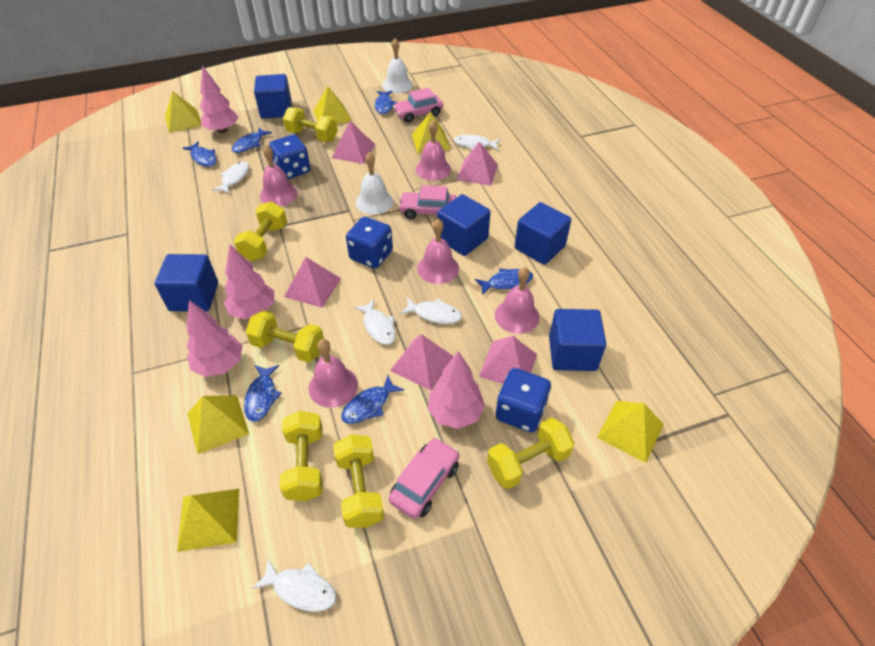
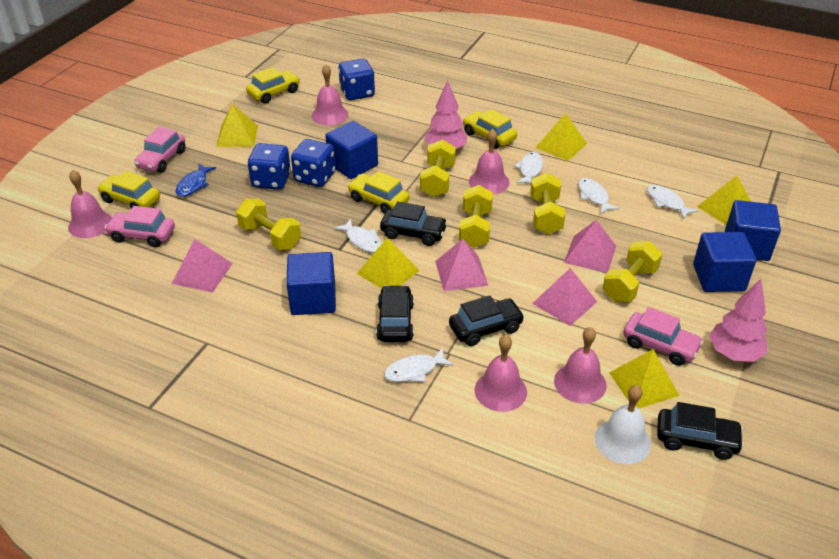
black car: 0 -> 4
blue cube: 5 -> 4
blue fish: 6 -> 1
pink pyramid: 5 -> 4
pink tree: 4 -> 2
white bell: 2 -> 1
yellow car: 0 -> 4
yellow dumbbell: 6 -> 5
yellow pyramid: 6 -> 5

